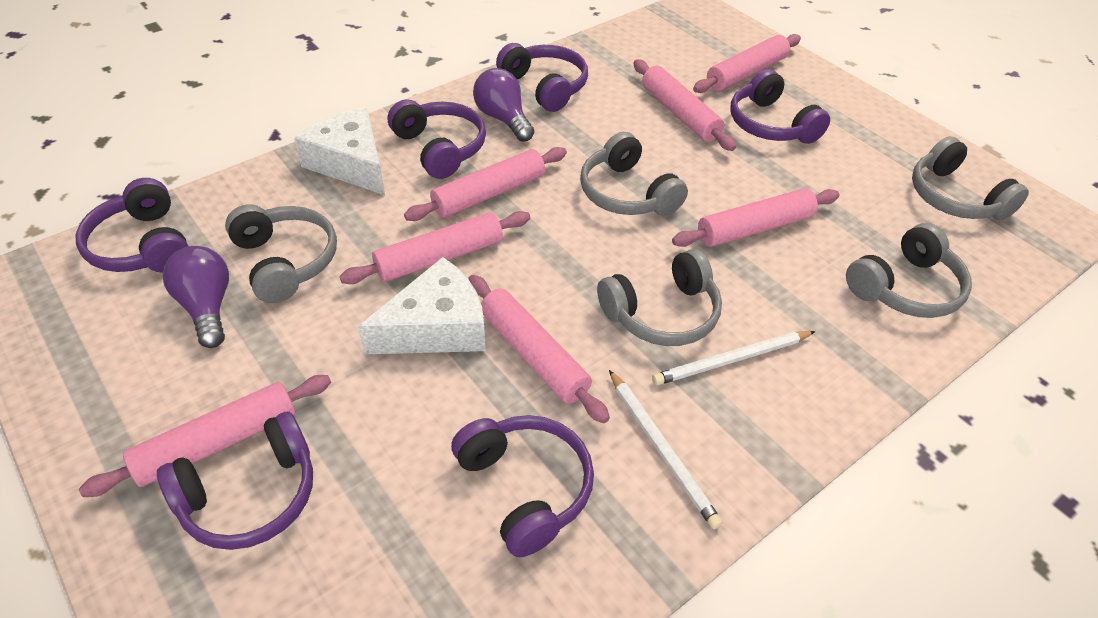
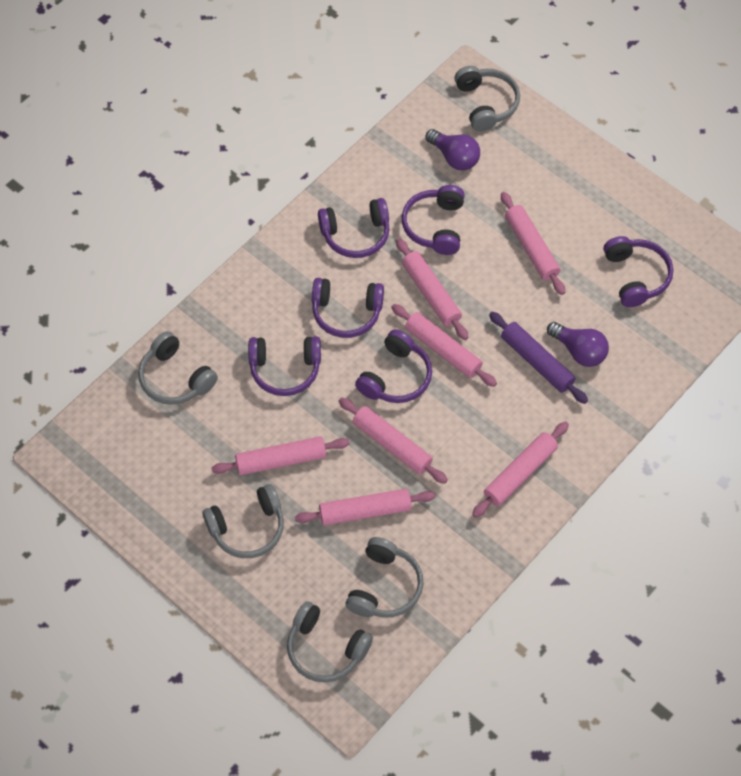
purple rolling pin: 0 -> 1
white cheese: 2 -> 0
white pencil: 2 -> 0

